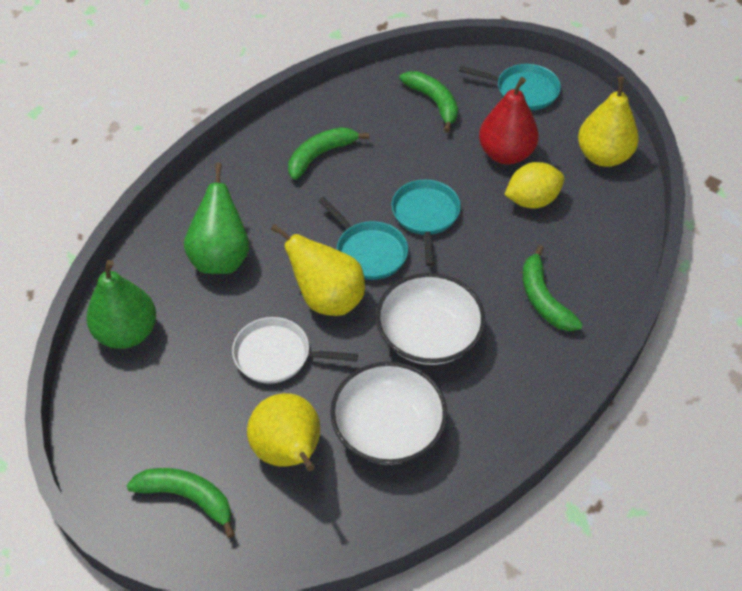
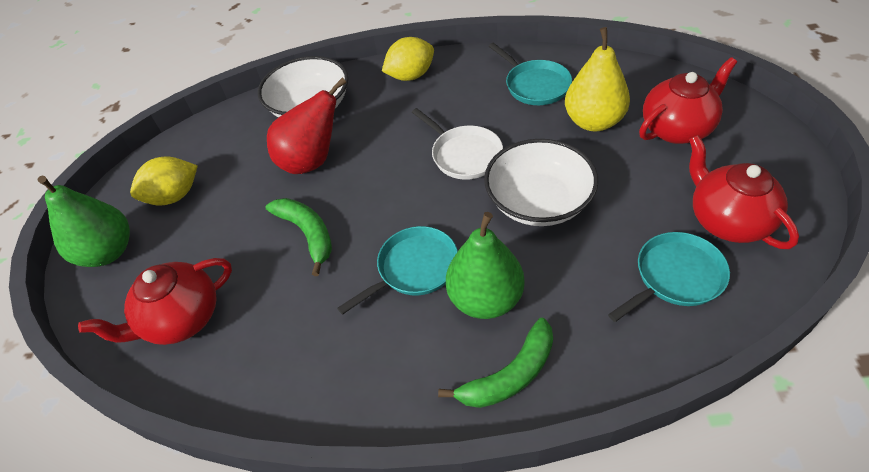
green banana: 4 -> 2
red teapot: 0 -> 3
yellow lemon: 1 -> 2
yellow pear: 3 -> 1

